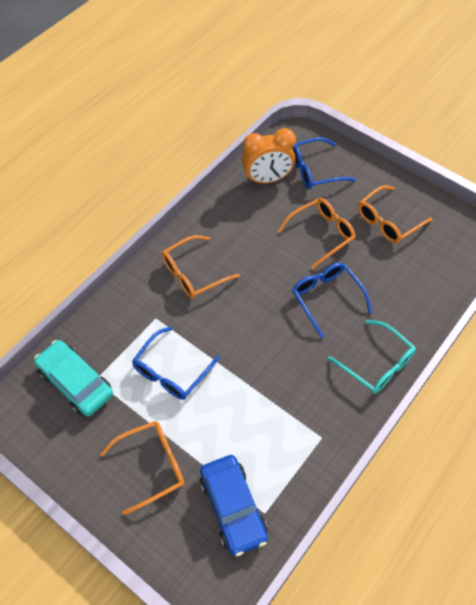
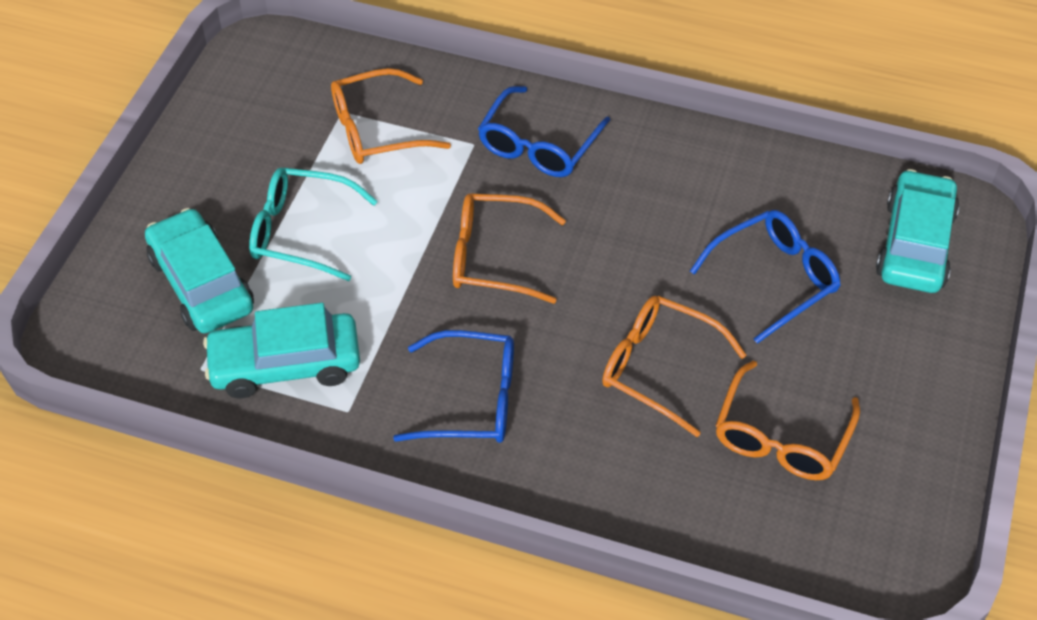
blue car: 1 -> 0
orange clock: 1 -> 0
turquoise car: 1 -> 3

